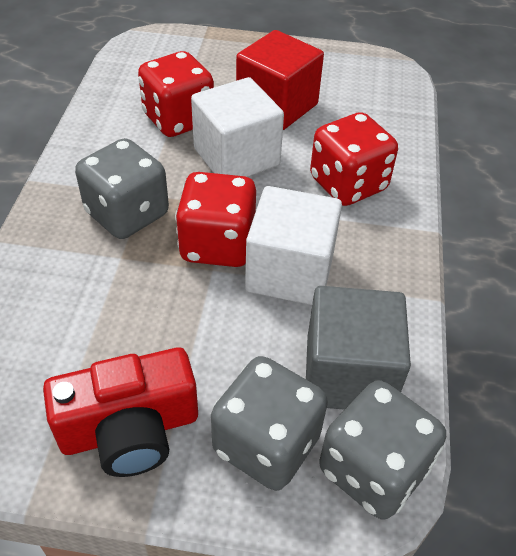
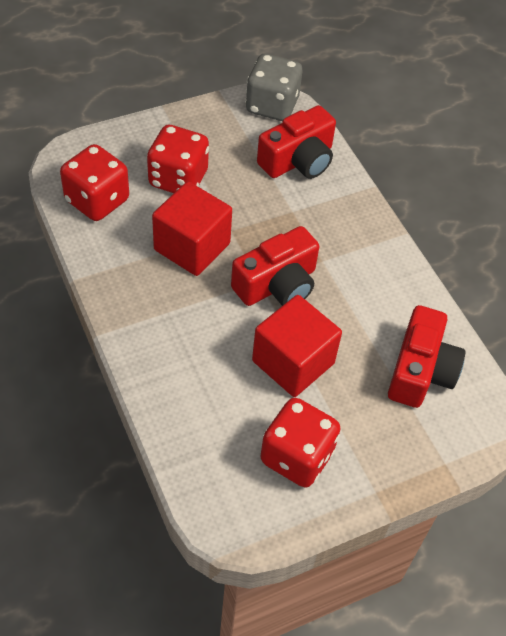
grey cube: 1 -> 0
grey dice: 3 -> 1
red camera: 1 -> 3
red cube: 1 -> 2
white cube: 2 -> 0

